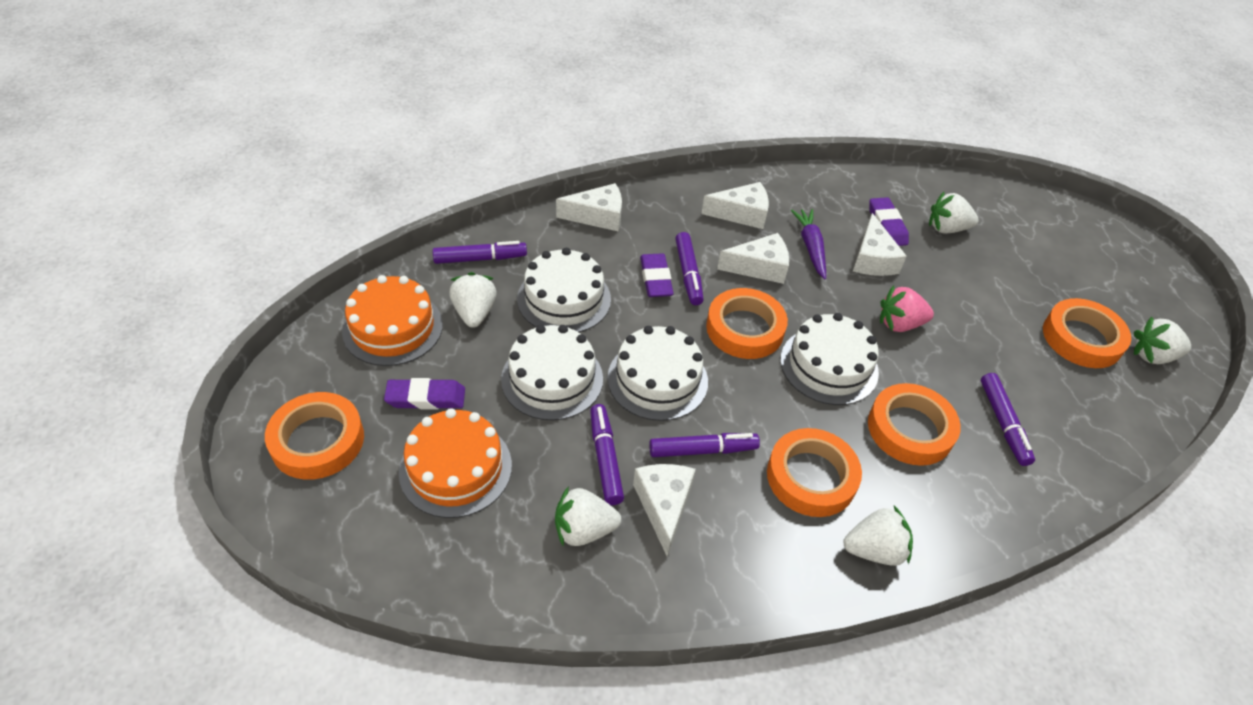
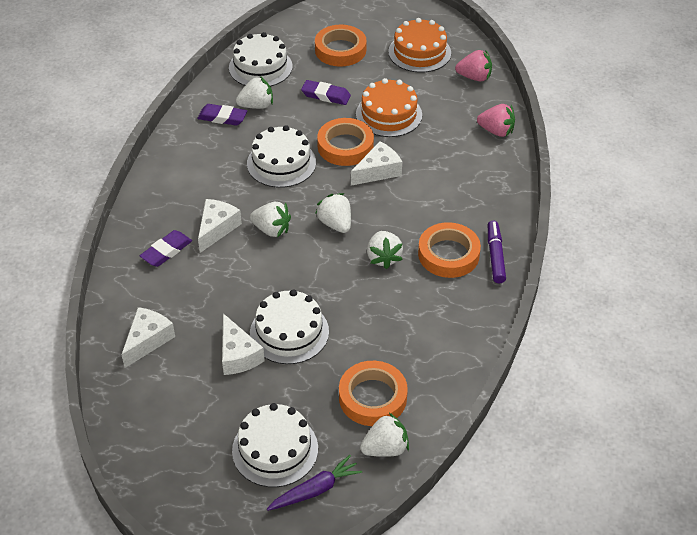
orange tape: 5 -> 4
pink strawberry: 1 -> 2
purple marker: 5 -> 1
white cheese: 5 -> 4

